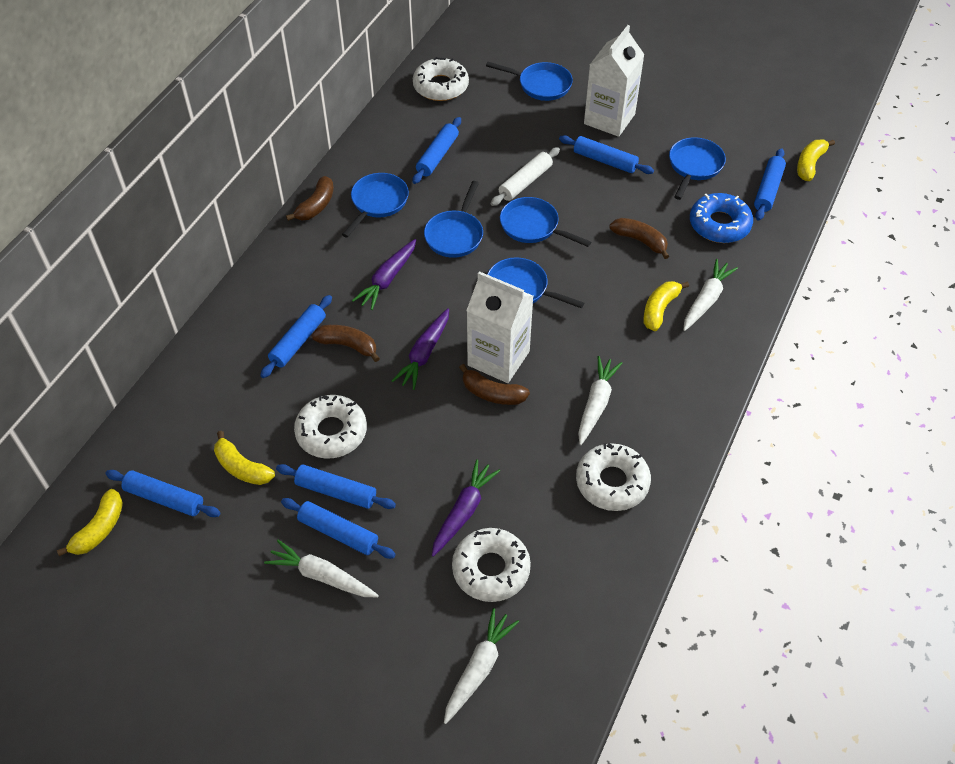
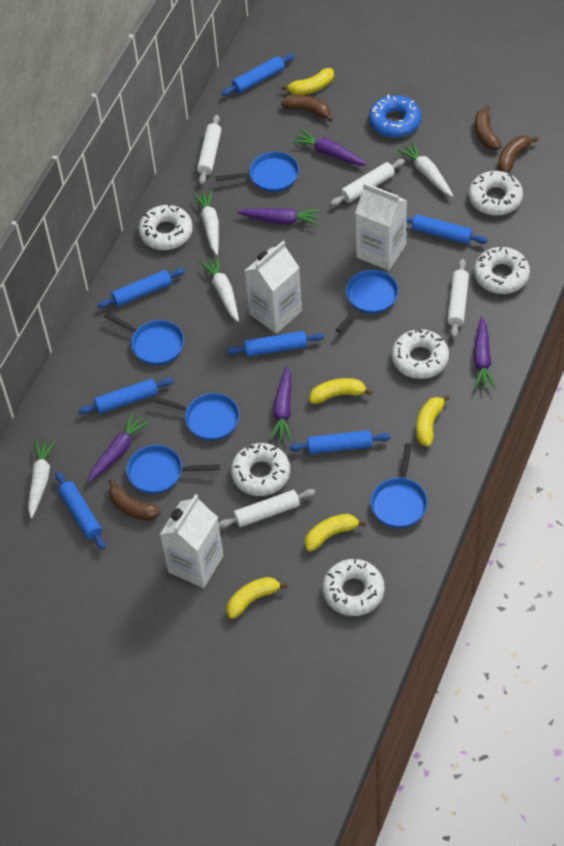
purple carrot: 3 -> 5
white carton: 2 -> 3
white donut: 4 -> 6
white rolling pin: 1 -> 4
yellow banana: 4 -> 5

